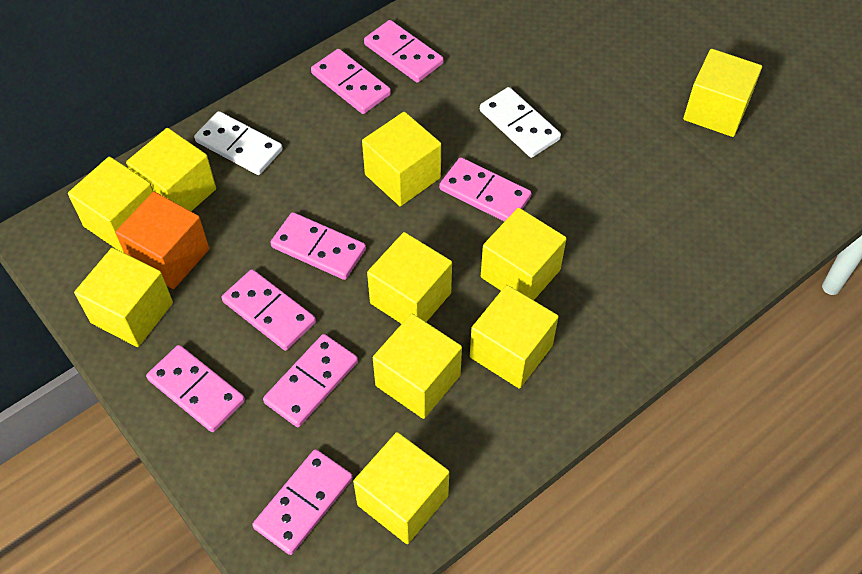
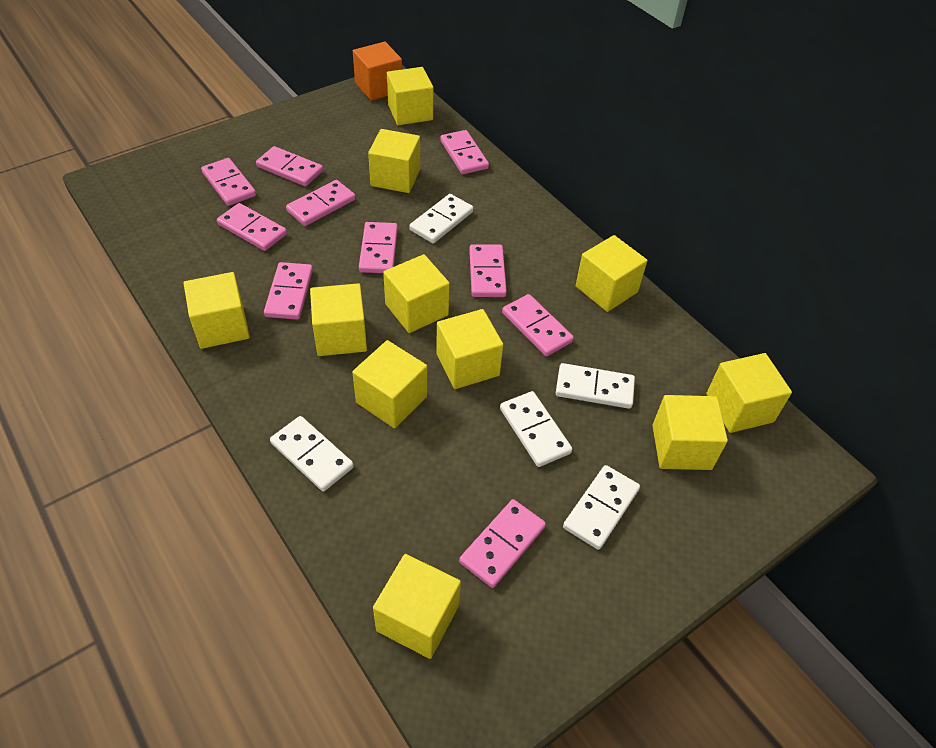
pink domino: 8 -> 10
white domino: 2 -> 5
yellow cube: 10 -> 11

